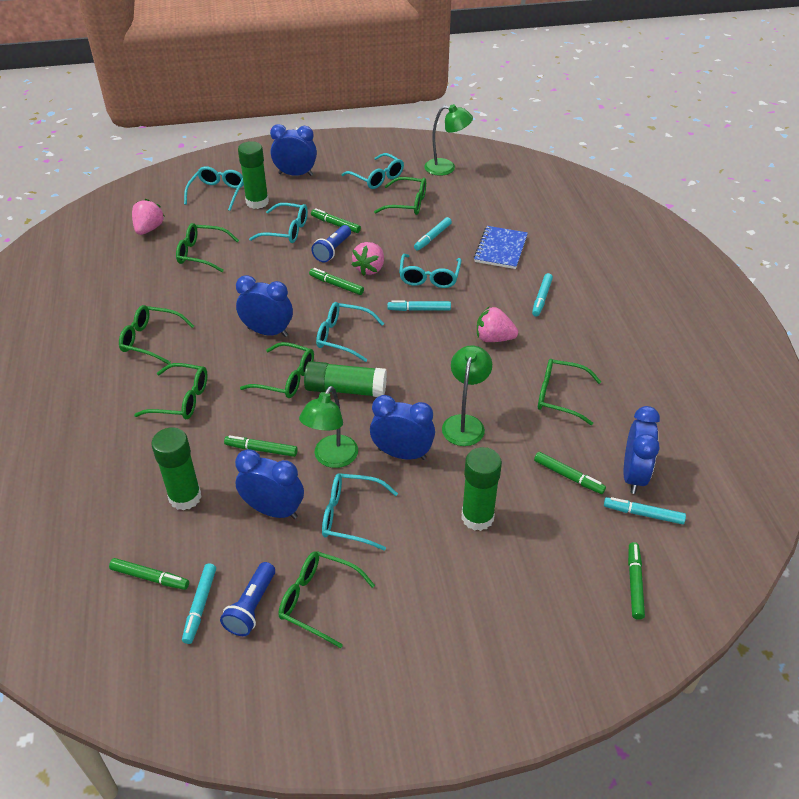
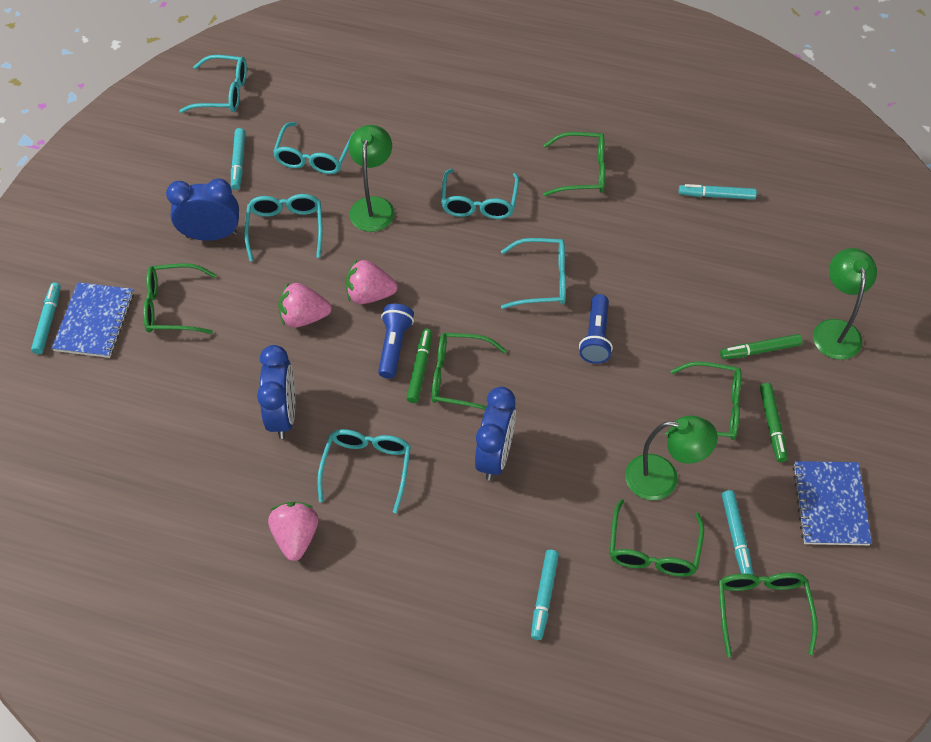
blue clock: 5 -> 3
blue notebook: 1 -> 2
green glasses: 7 -> 6
green glue stick: 4 -> 0
green marker: 6 -> 3

